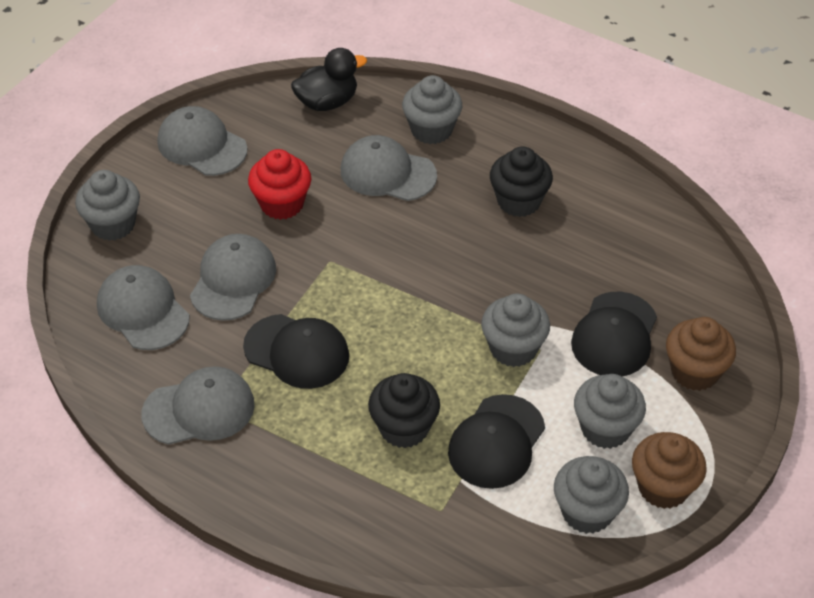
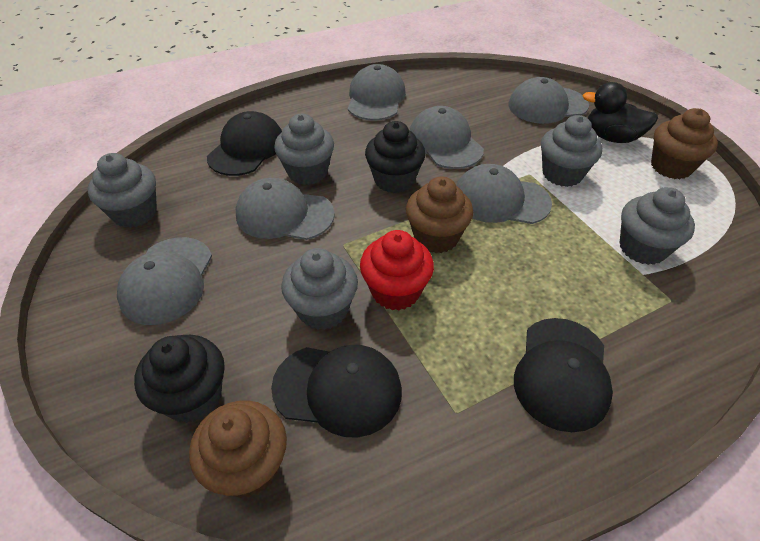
brown cupcake: 2 -> 3
grey cap: 5 -> 6

